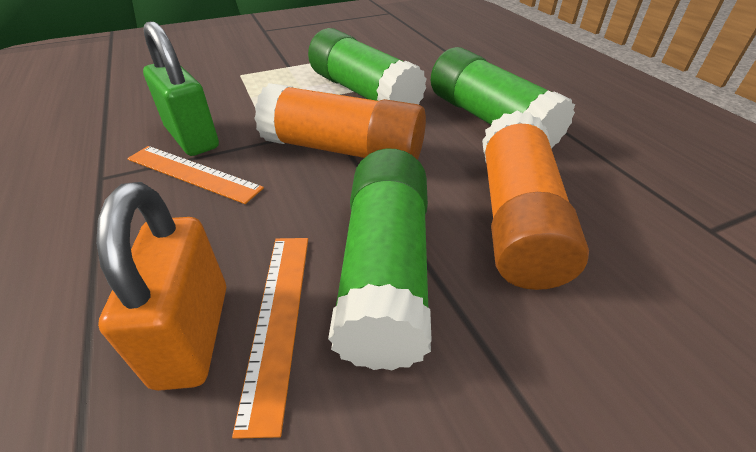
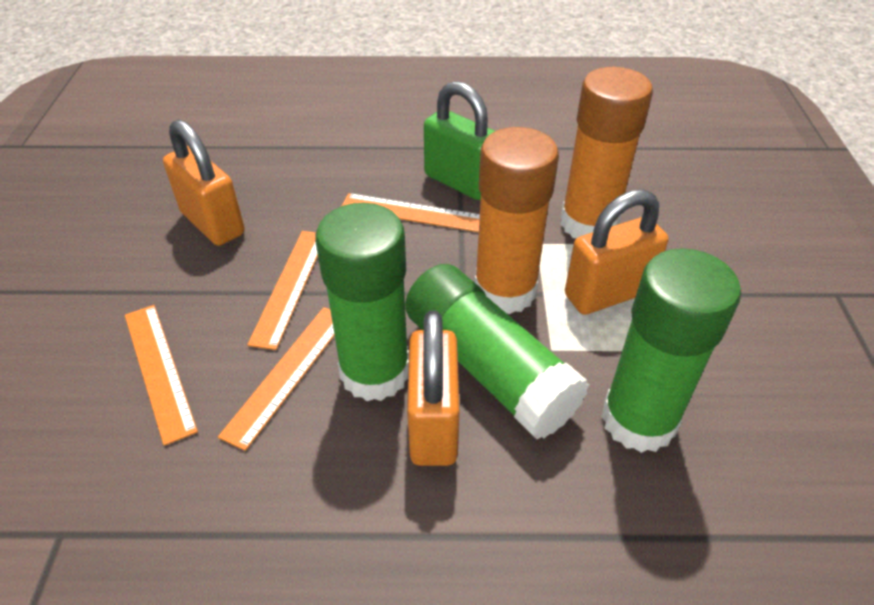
orange padlock: 1 -> 3
orange ruler: 2 -> 4

